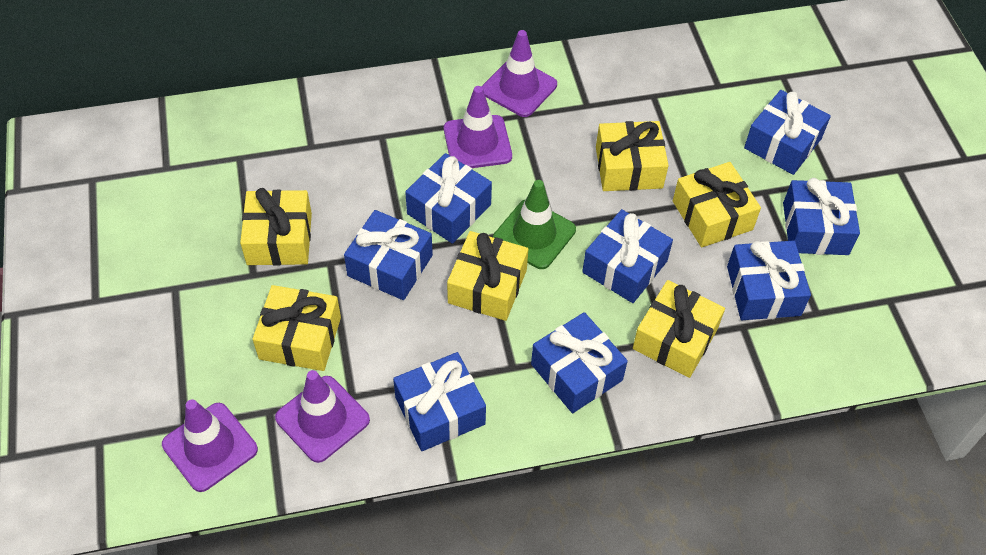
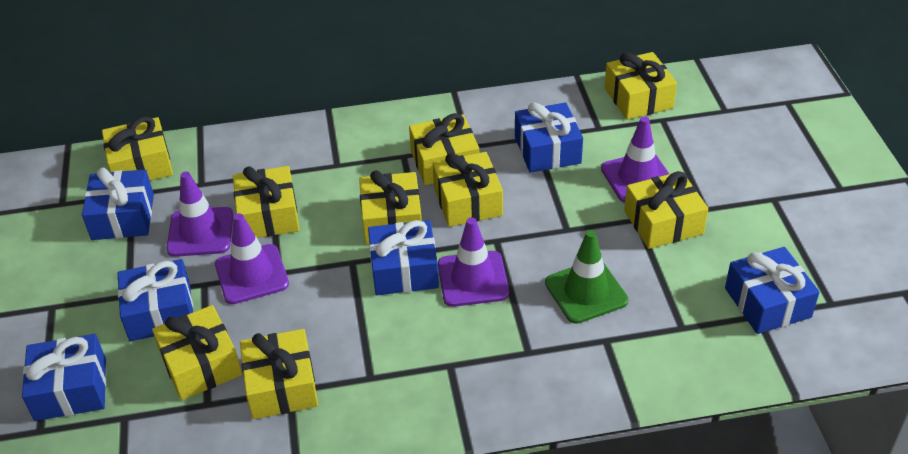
blue gift: 8 -> 6
yellow gift: 6 -> 9

